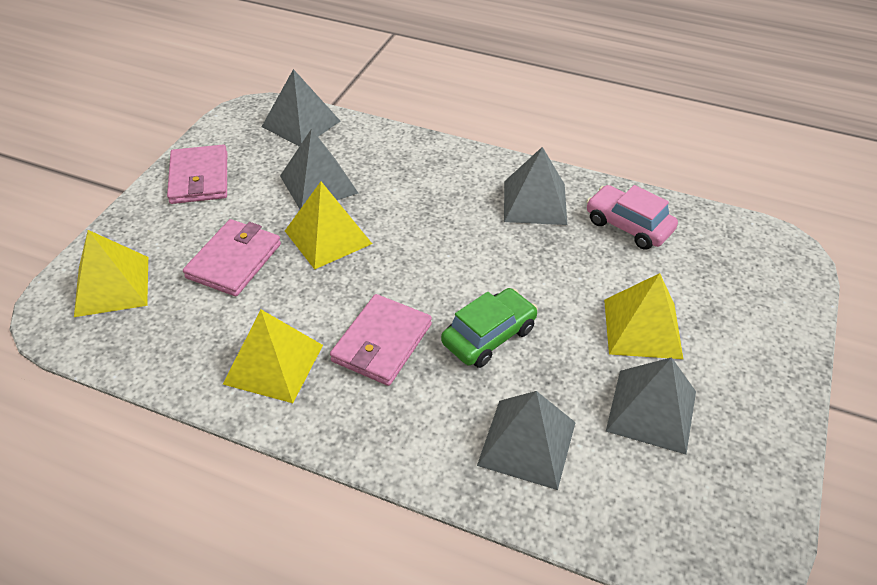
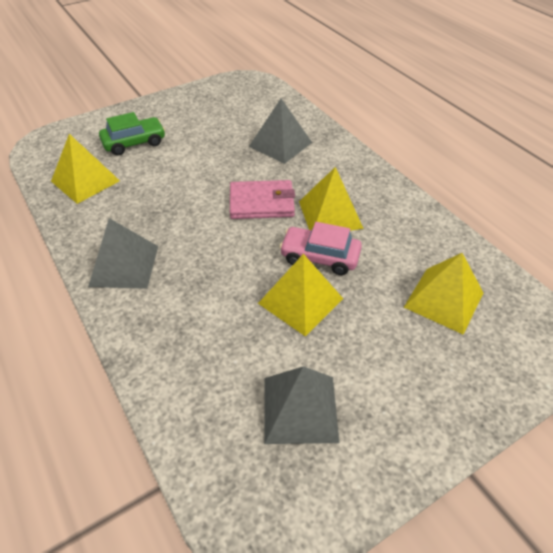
grey pyramid: 5 -> 3
pink wallet: 3 -> 1

